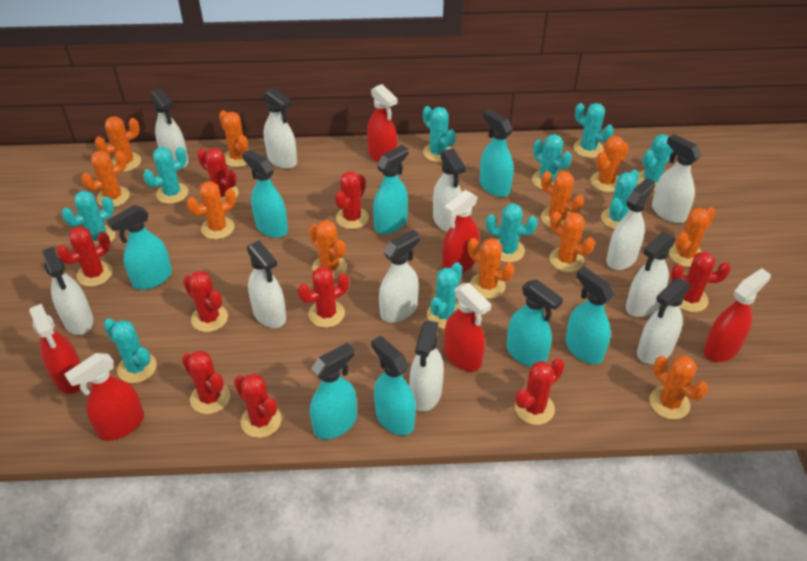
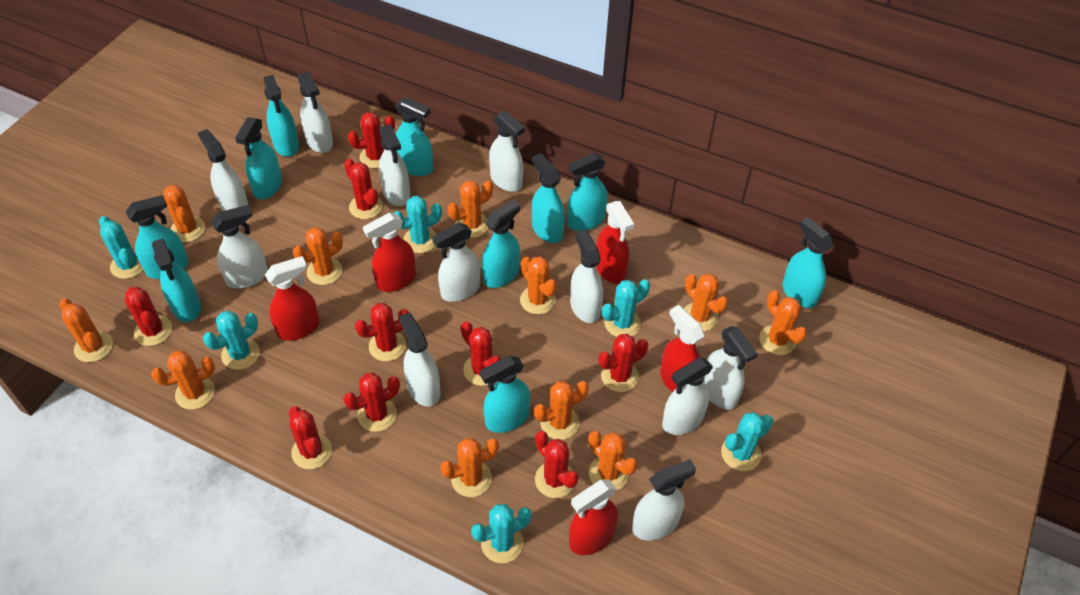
red spray bottle: 6 -> 5
turquoise cactus: 10 -> 6
turquoise spray bottle: 8 -> 10

